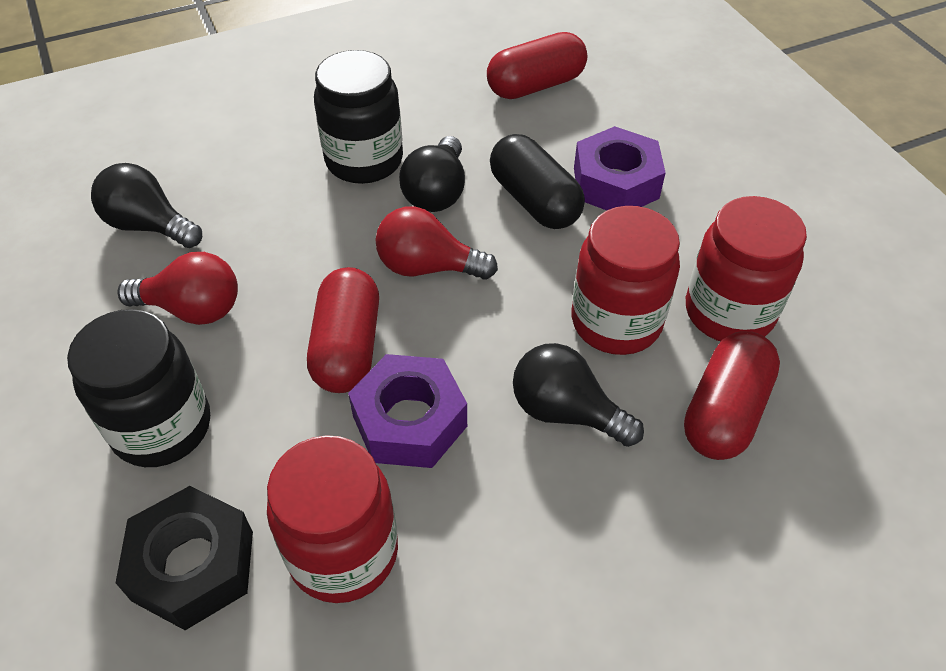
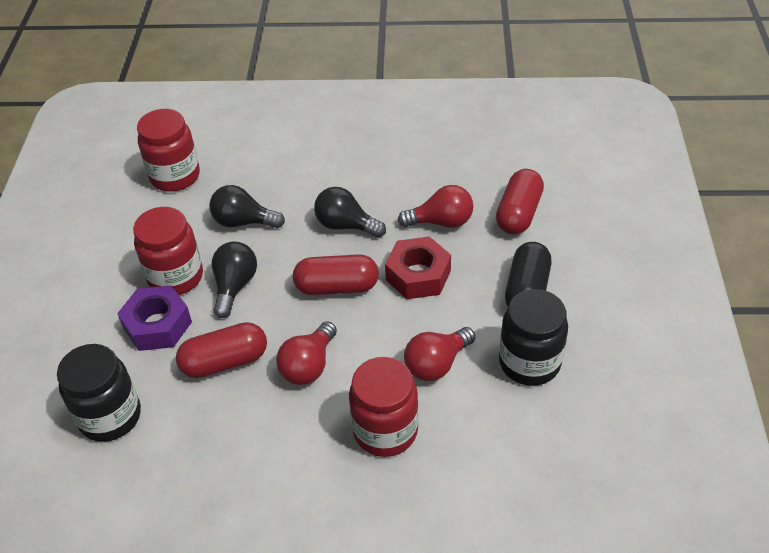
black nut: 1 -> 0
purple nut: 2 -> 1
red light bulb: 2 -> 3
red nut: 0 -> 1

